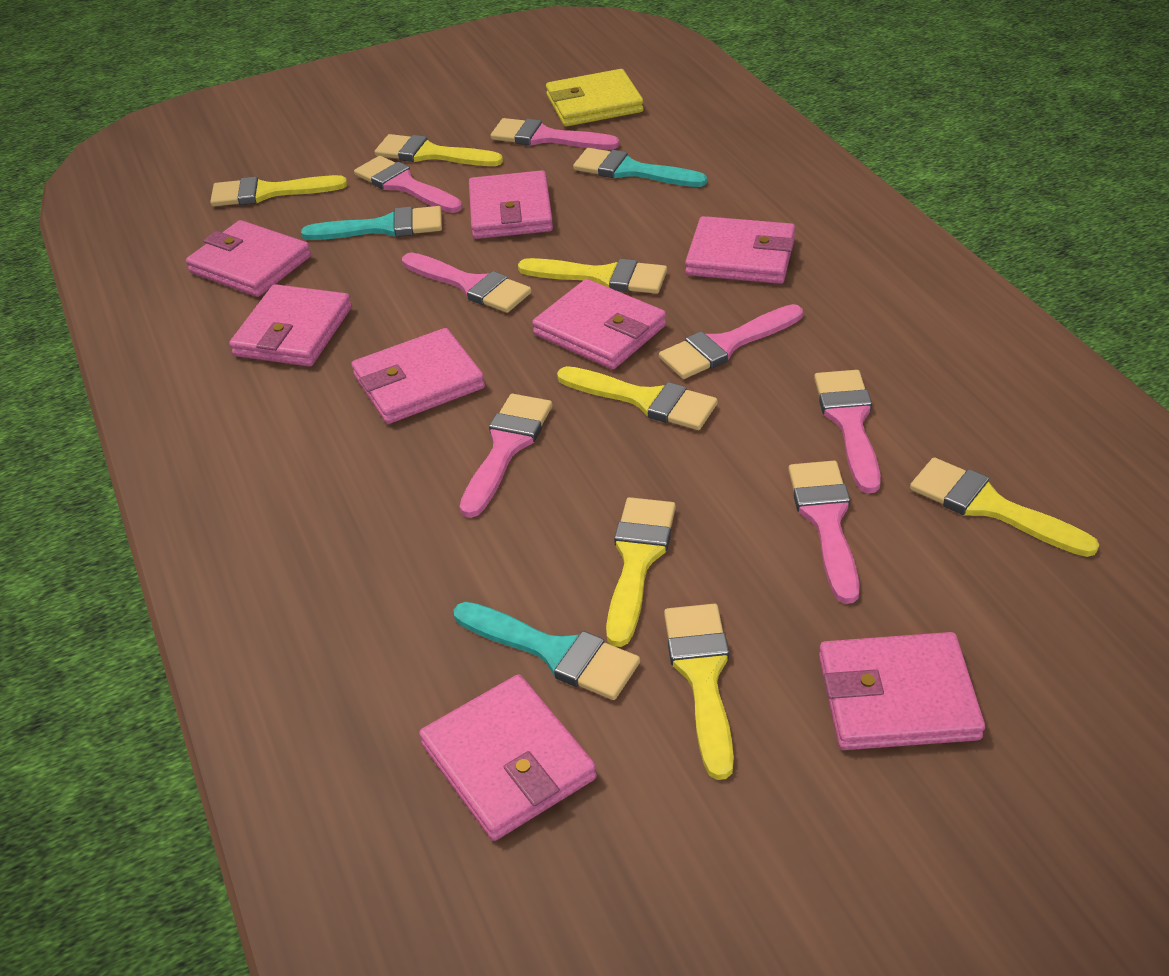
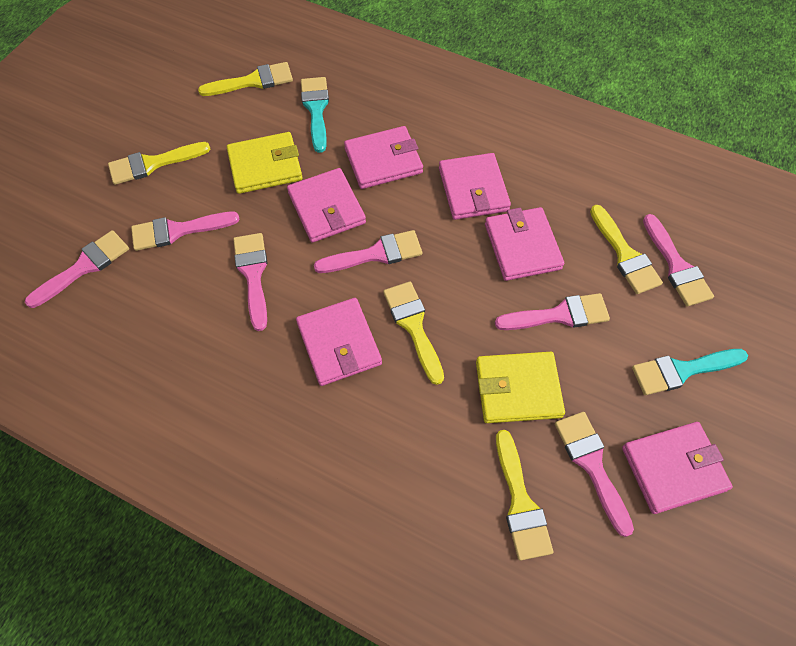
pink wallet: 8 -> 6
turquoise brush: 3 -> 2
yellow brush: 7 -> 5
yellow wallet: 1 -> 2

